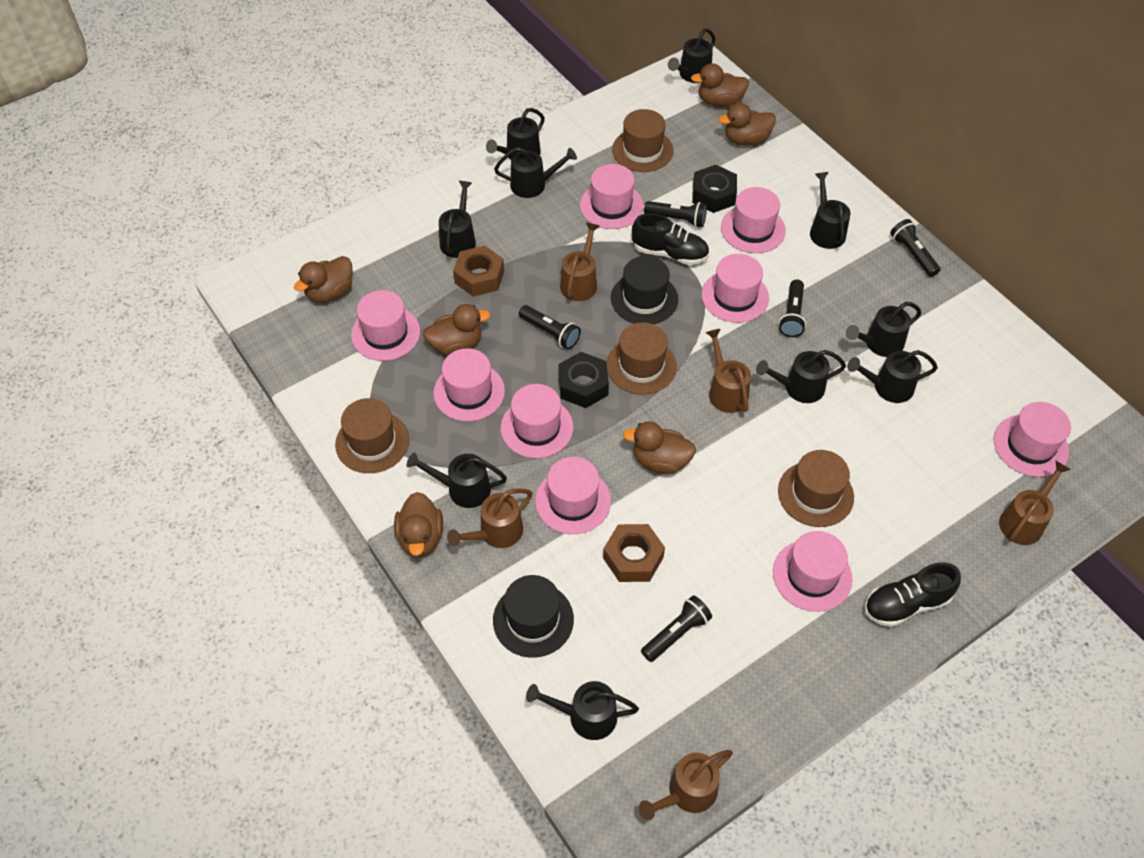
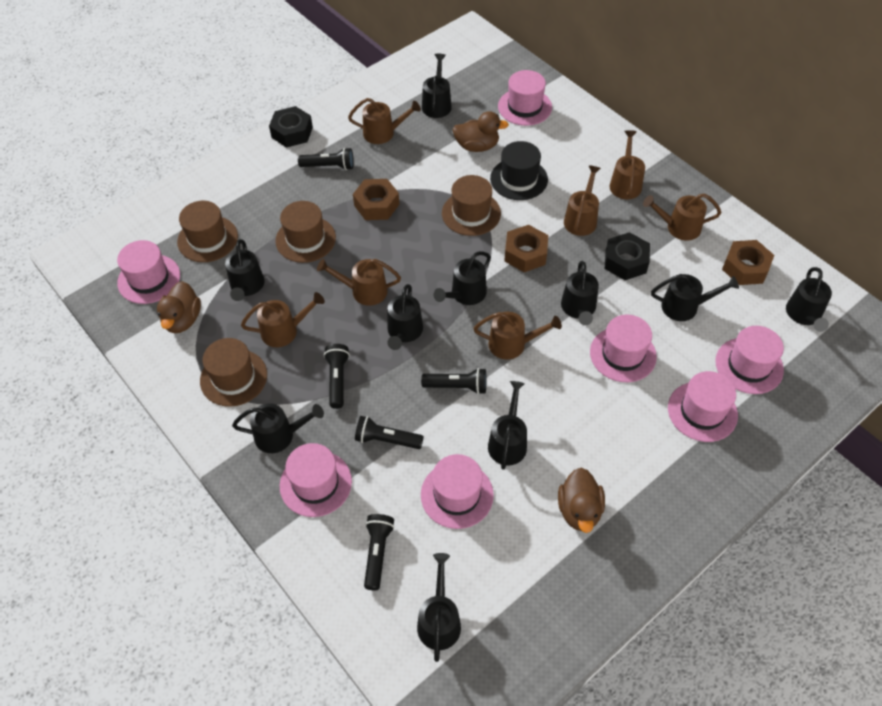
black hat: 2 -> 1
black shoe: 2 -> 0
brown duck: 6 -> 3
brown nut: 2 -> 3
brown watering can: 5 -> 7
pink hat: 9 -> 7

